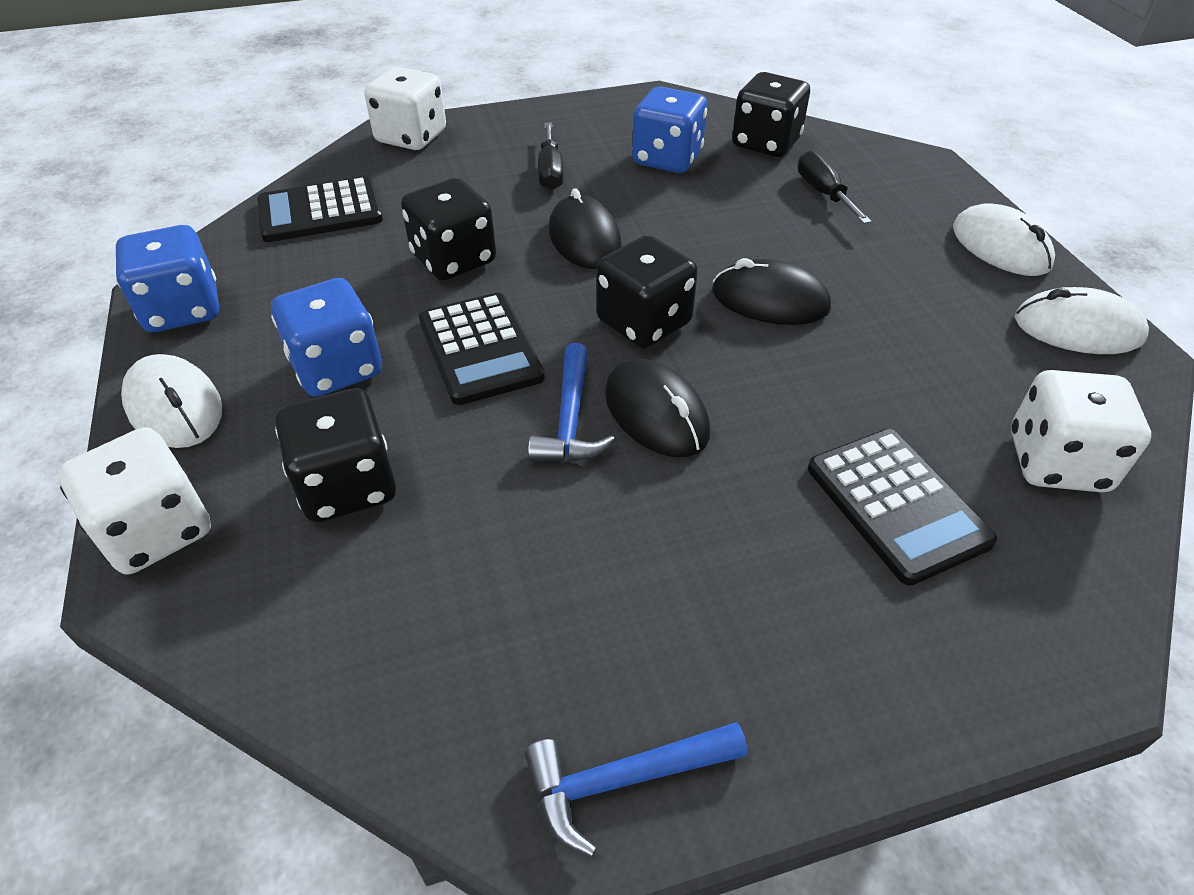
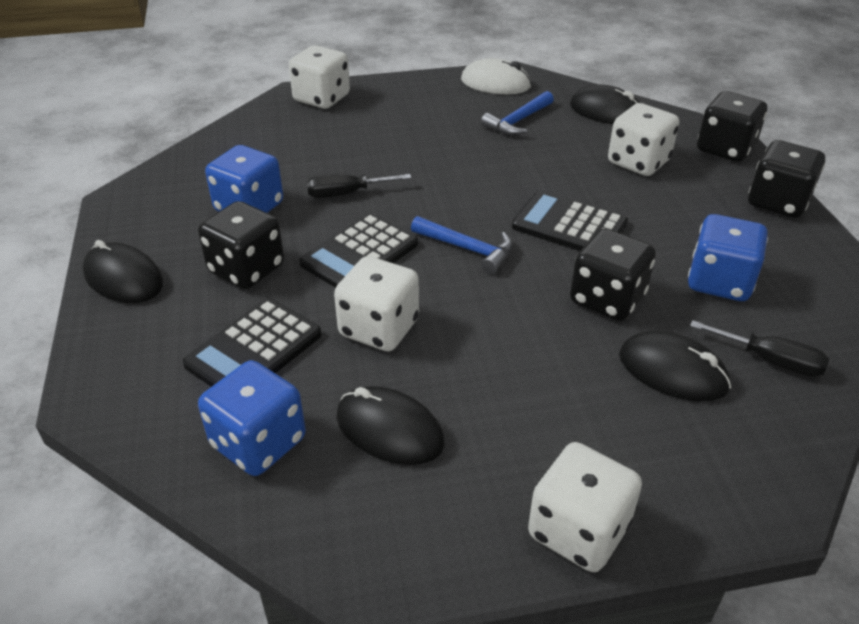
black mouse: 3 -> 4
white dice: 3 -> 4
white mouse: 3 -> 1

